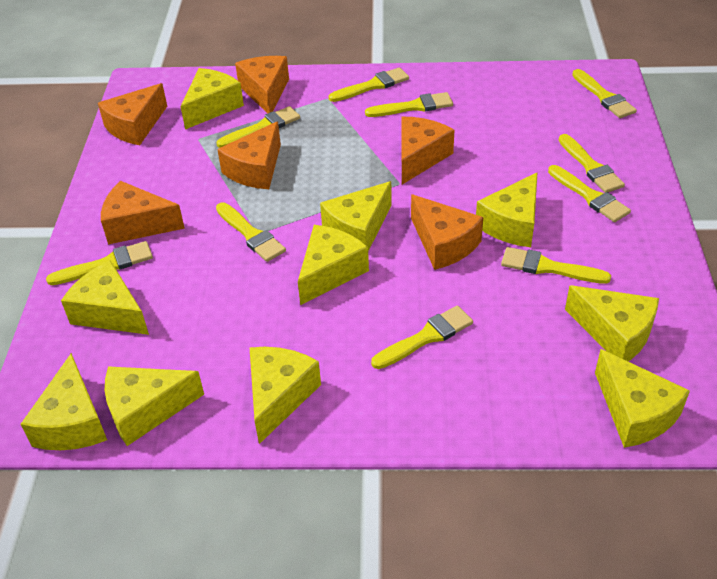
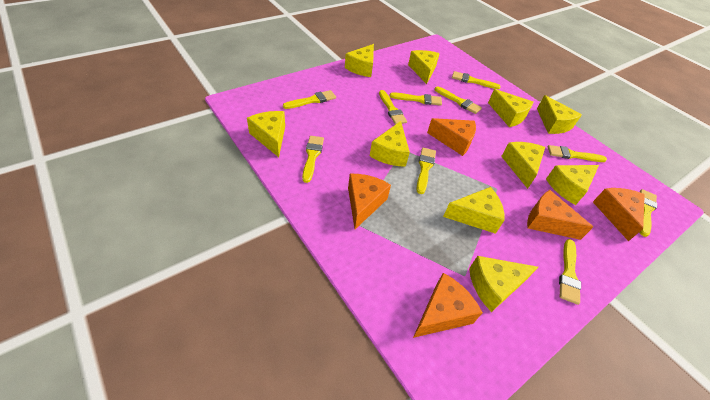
orange cheese: 6 -> 5

